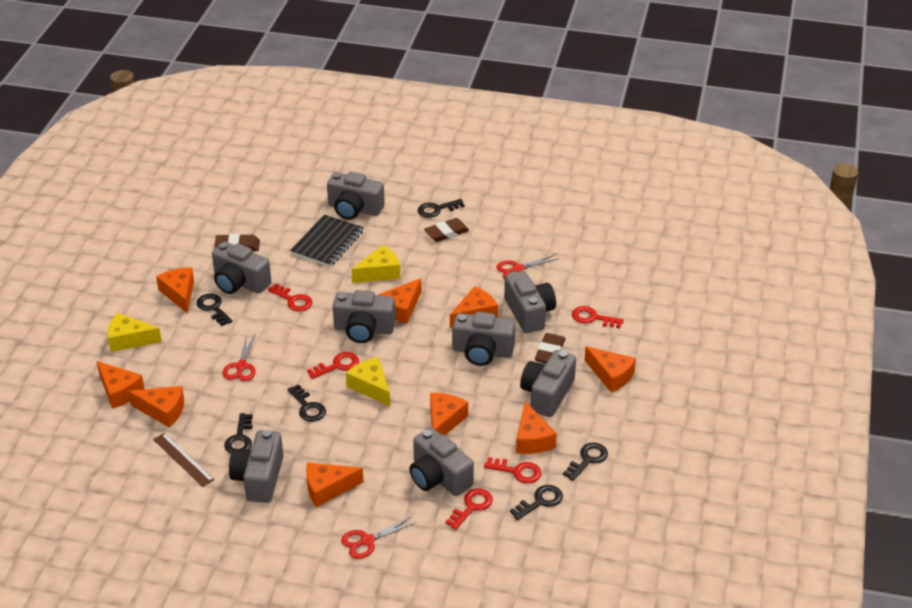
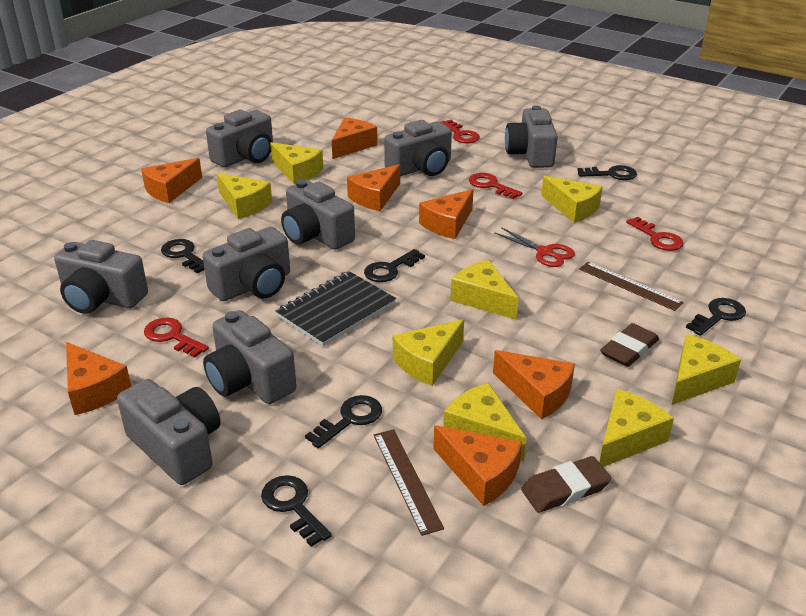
brown eraser: 3 -> 2
brown ruler: 1 -> 2
orange cheese: 9 -> 7
red key: 5 -> 4
red scissors: 3 -> 1
yellow cheese: 3 -> 8

